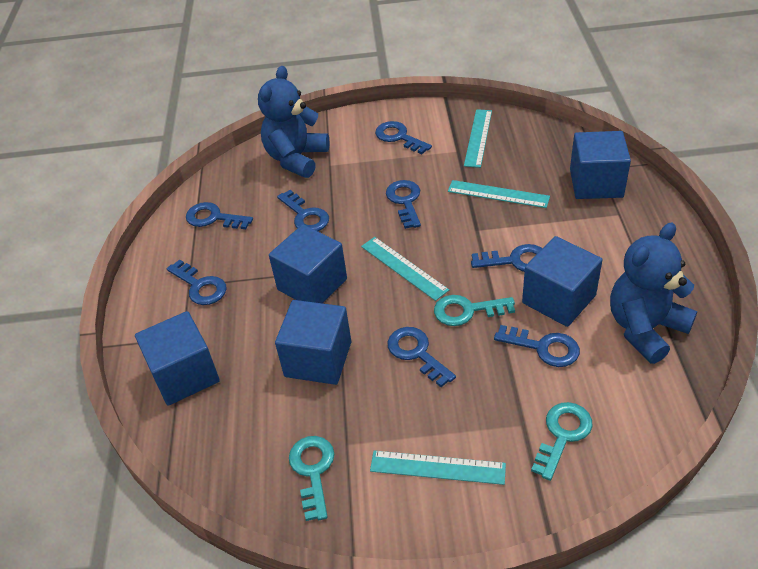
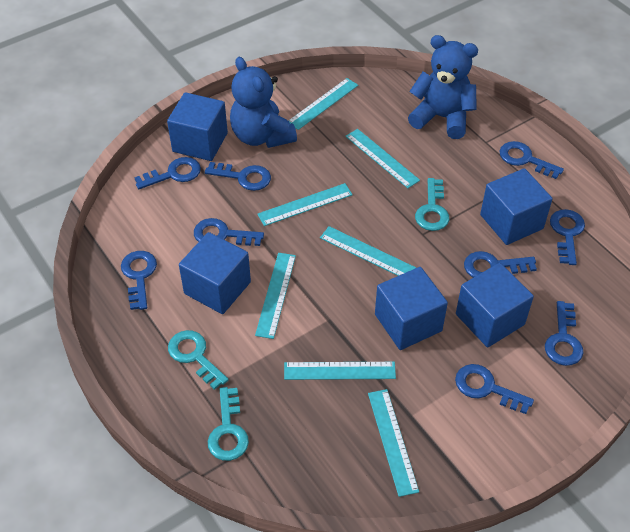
blue key: 8 -> 9
turquoise ruler: 4 -> 7

